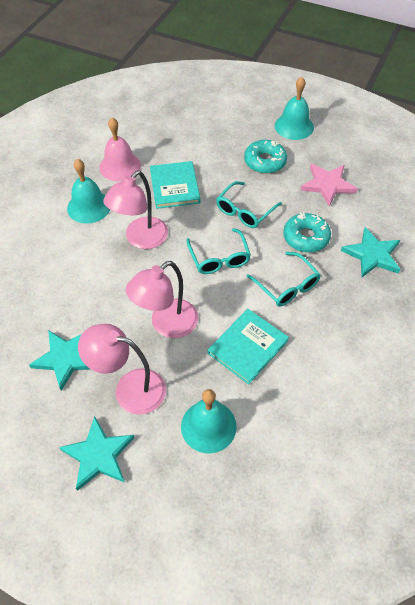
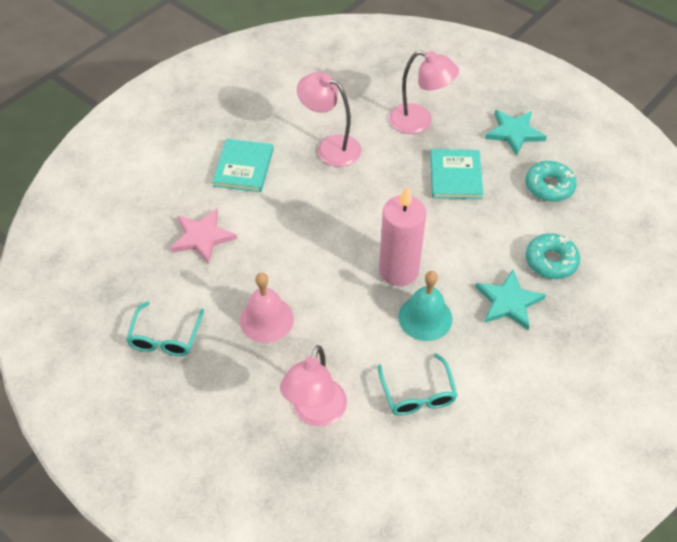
pink candle: 0 -> 1
turquoise bell: 3 -> 1
turquoise glasses: 3 -> 2
turquoise star: 3 -> 2

